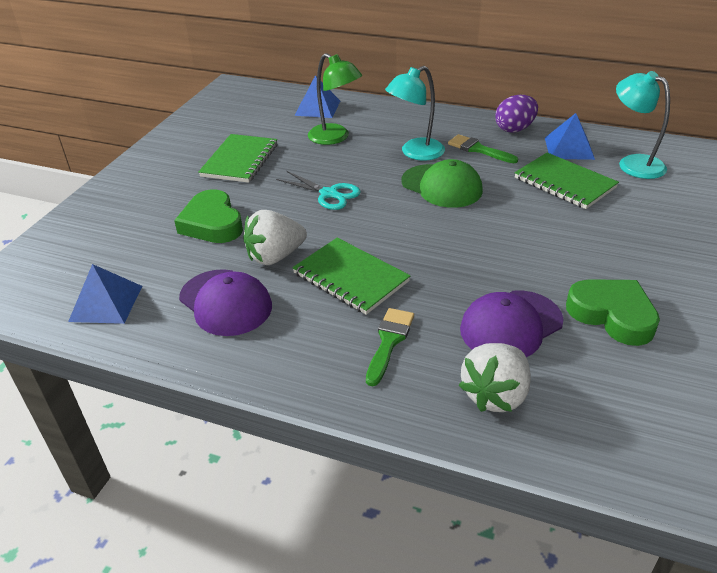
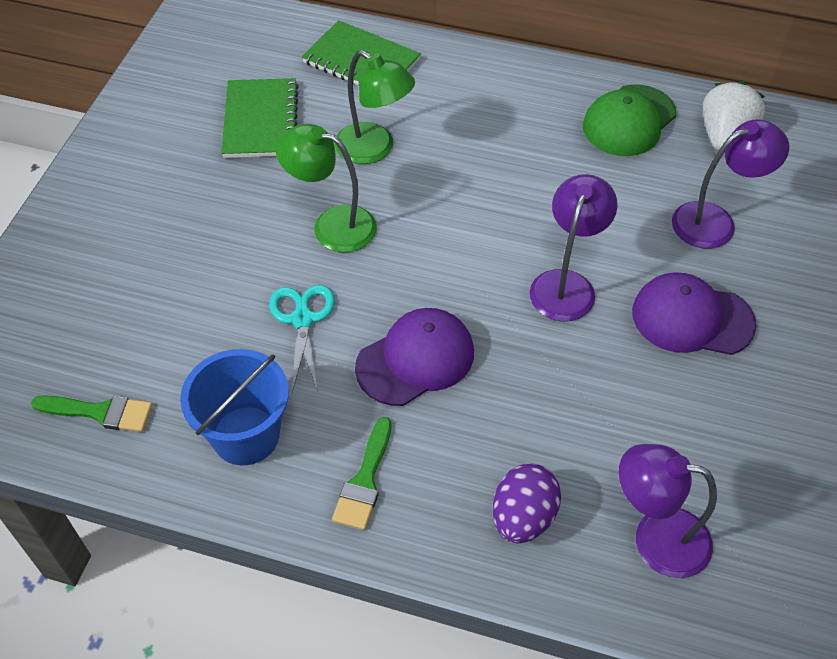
blue bucket: 0 -> 1
blue pyramid: 3 -> 0
green heart: 2 -> 0
green lamp: 1 -> 2
green notebook: 3 -> 2
purple lamp: 0 -> 3
turquoise lamp: 2 -> 0
white strawberry: 2 -> 1

